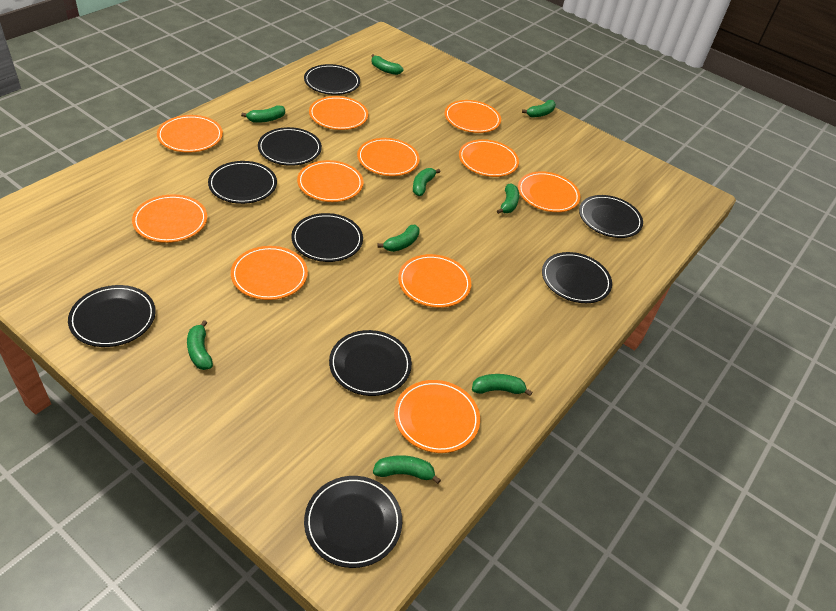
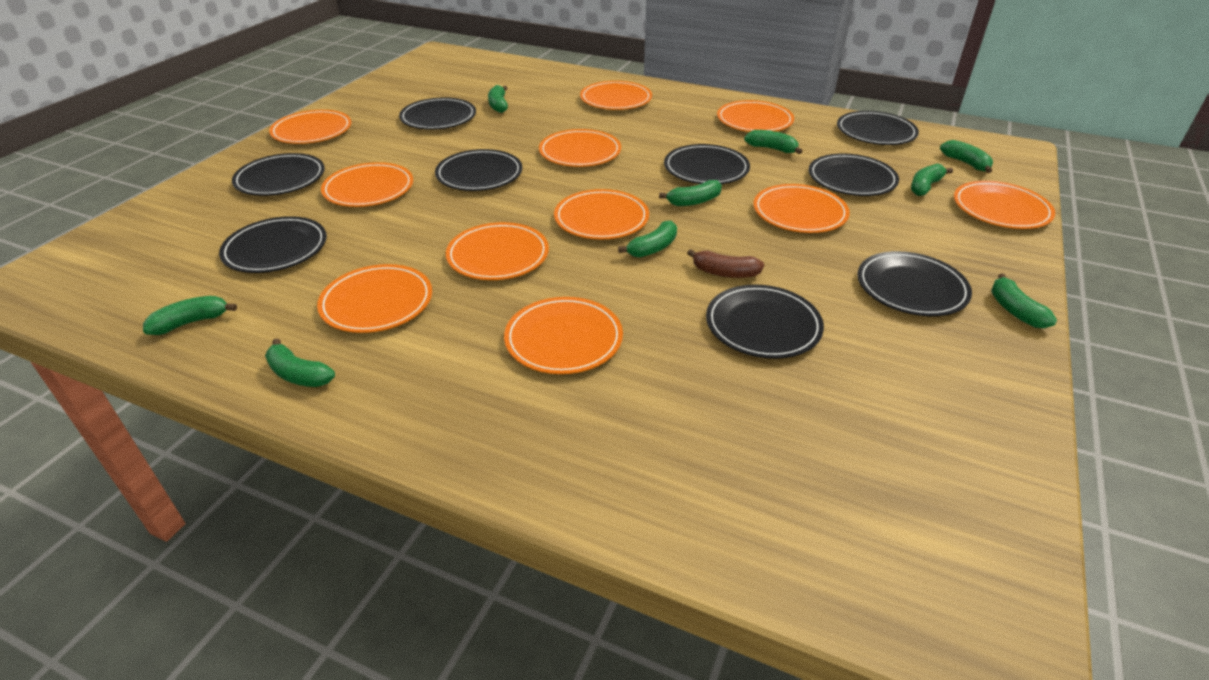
brown banana: 0 -> 1

